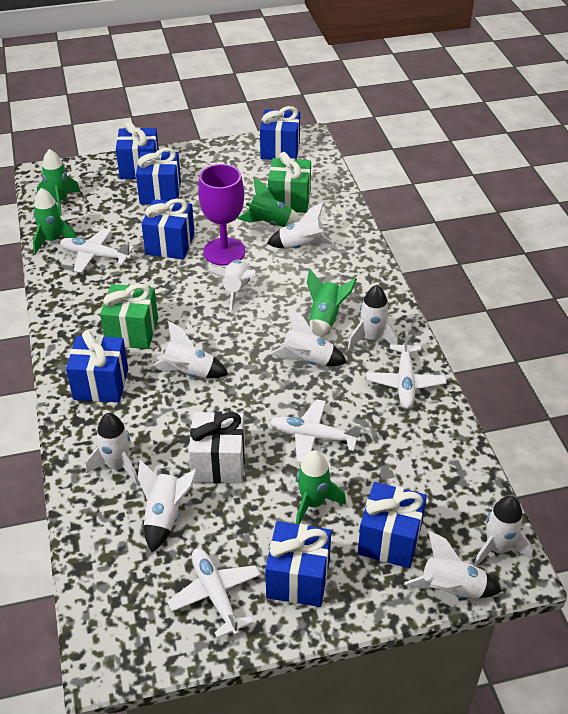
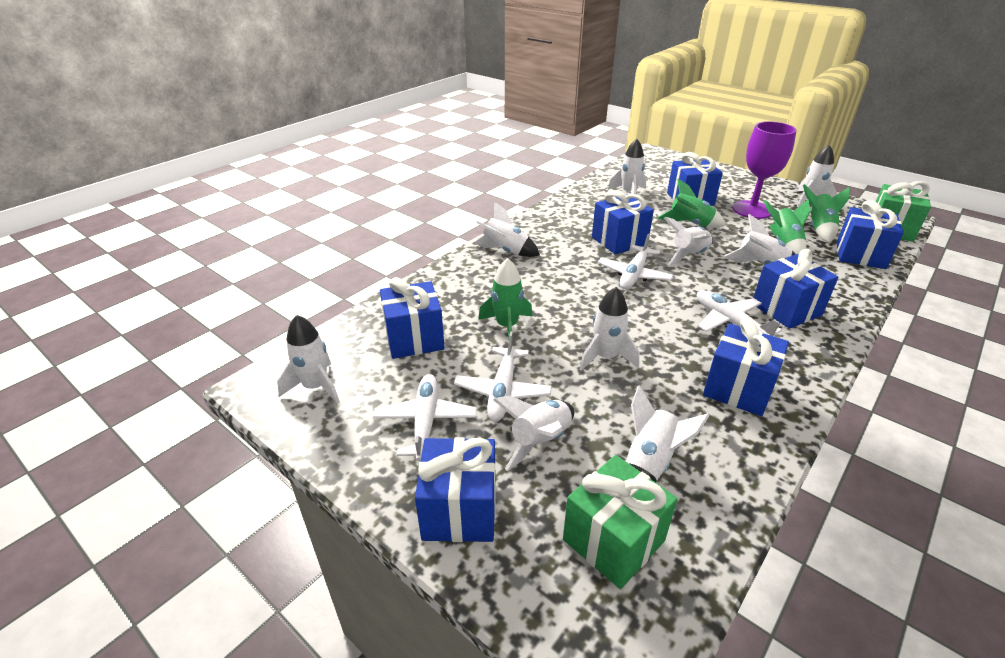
green rocket: 5 -> 4
white gift: 1 -> 0

